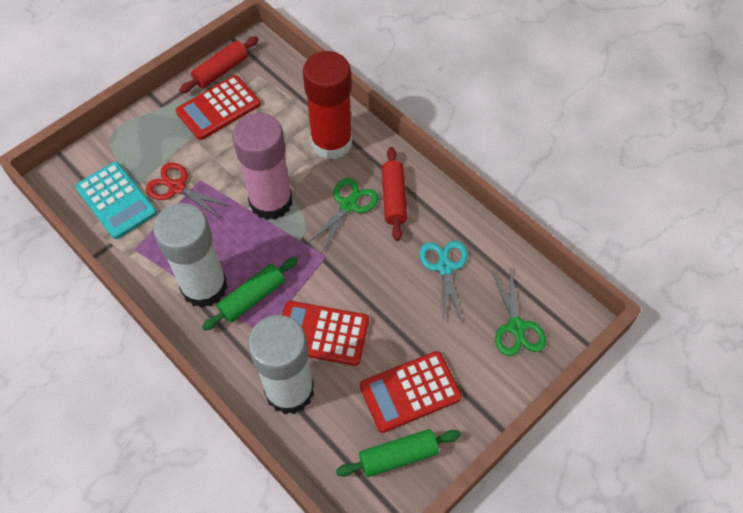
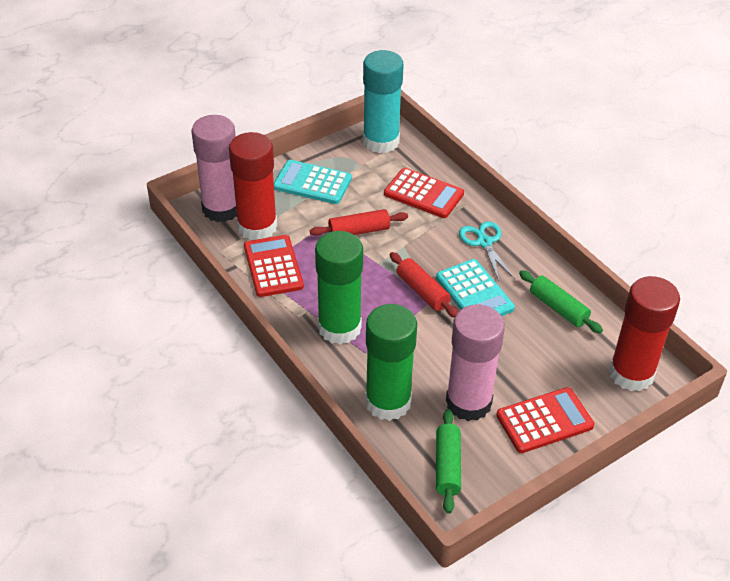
green glue stick: 0 -> 2
green scissors: 2 -> 0
pink glue stick: 1 -> 2
red glue stick: 1 -> 2
red scissors: 1 -> 0
turquoise calculator: 1 -> 2
turquoise glue stick: 0 -> 1
white glue stick: 2 -> 0

